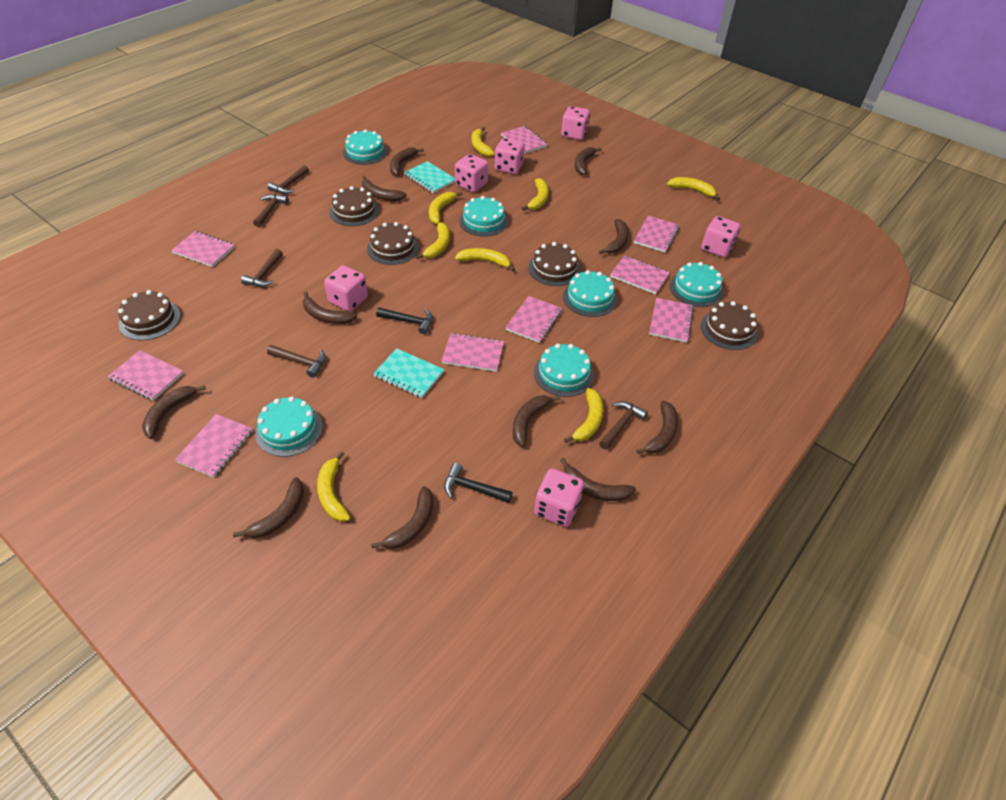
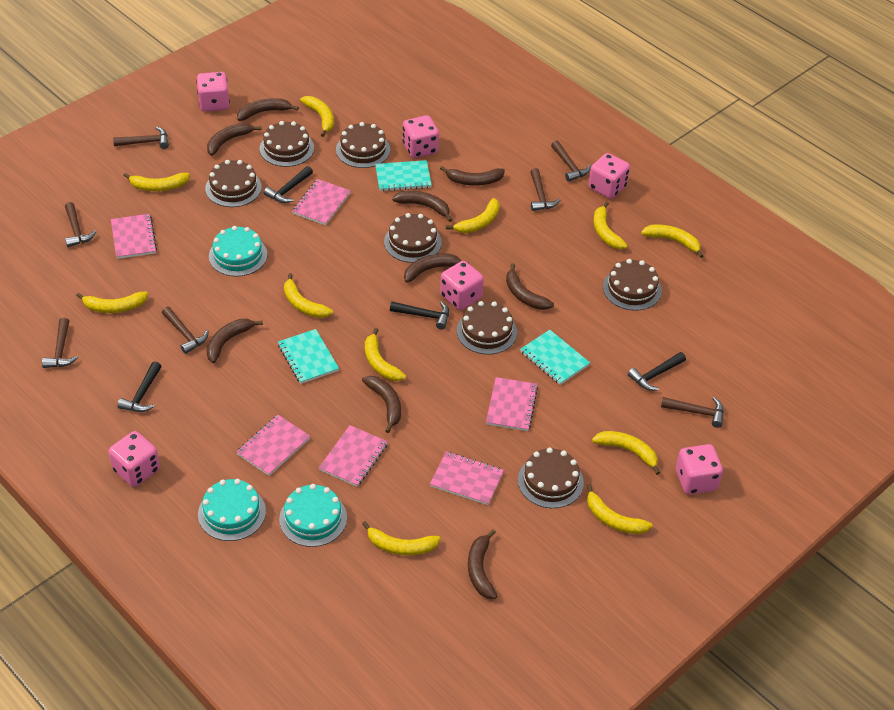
black hammer: 2 -> 4
brown banana: 11 -> 9
brown cake: 5 -> 7
brown hammer: 5 -> 7
pink notebook: 9 -> 6
turquoise cake: 6 -> 3
turquoise notebook: 2 -> 3
yellow banana: 8 -> 11

